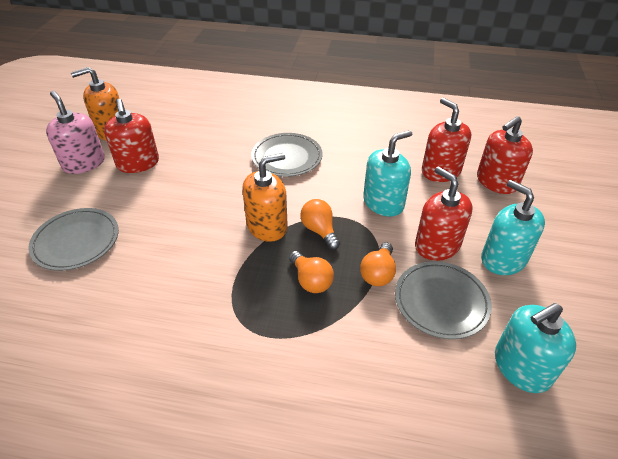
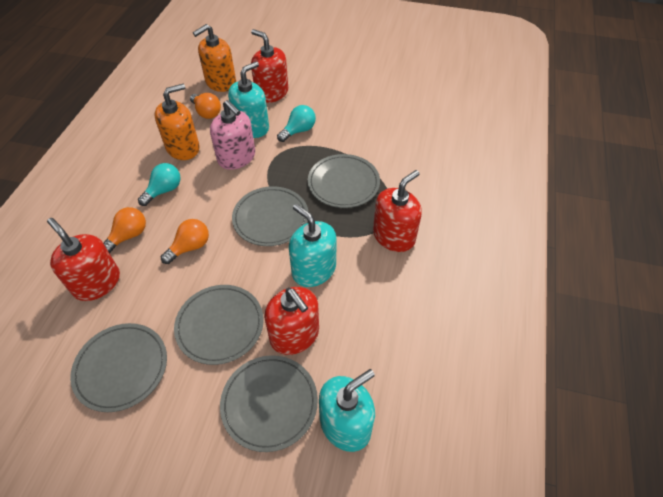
grey plate: 3 -> 5
turquoise light bulb: 0 -> 2

